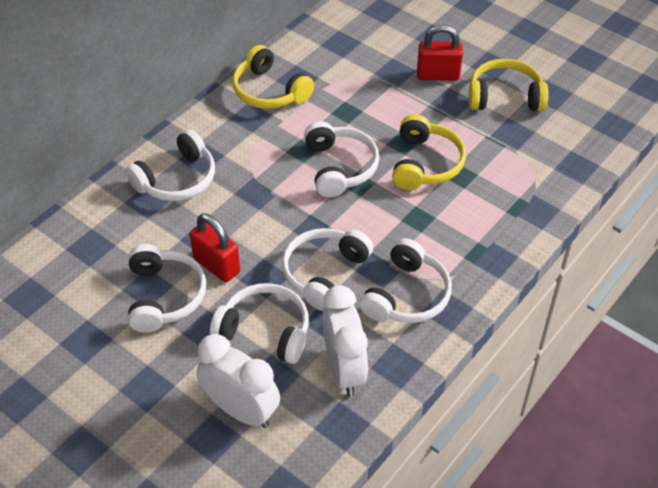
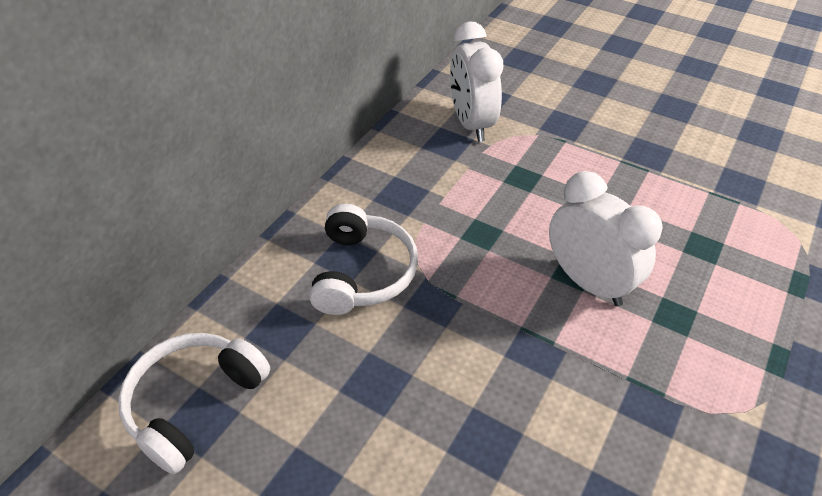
red padlock: 2 -> 0
white headphones: 6 -> 2
yellow headphones: 3 -> 0

